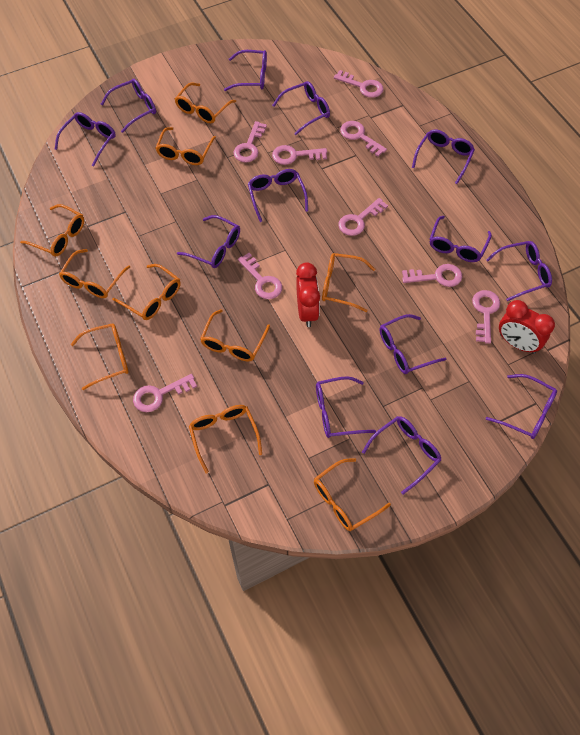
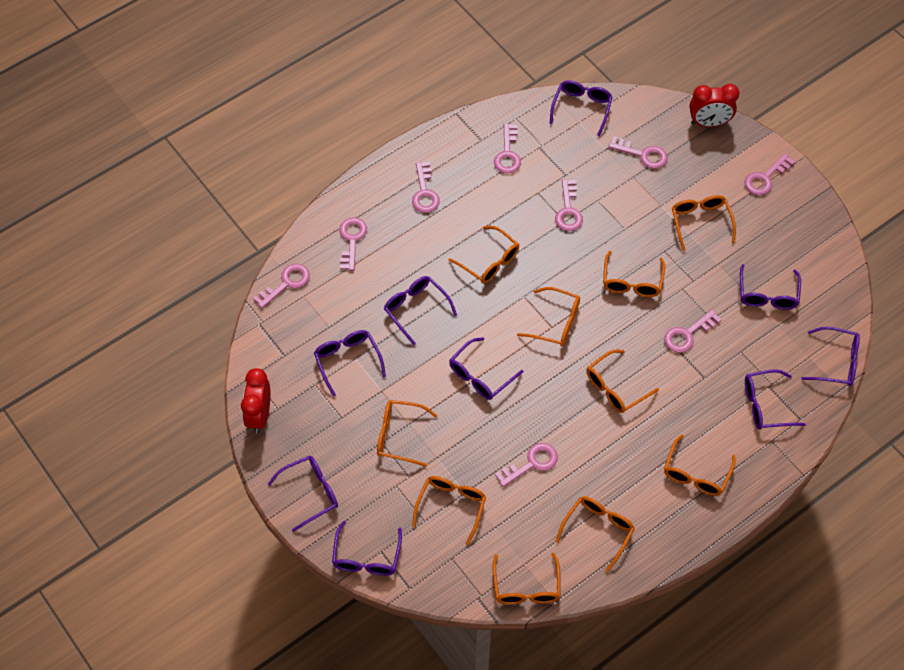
purple glasses: 13 -> 9

